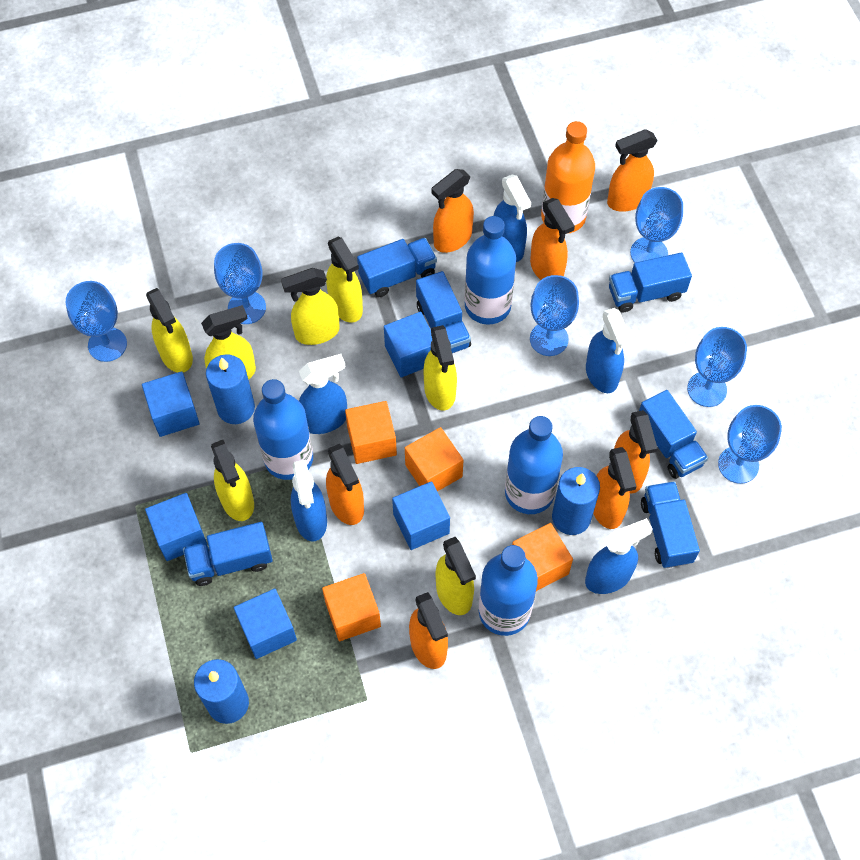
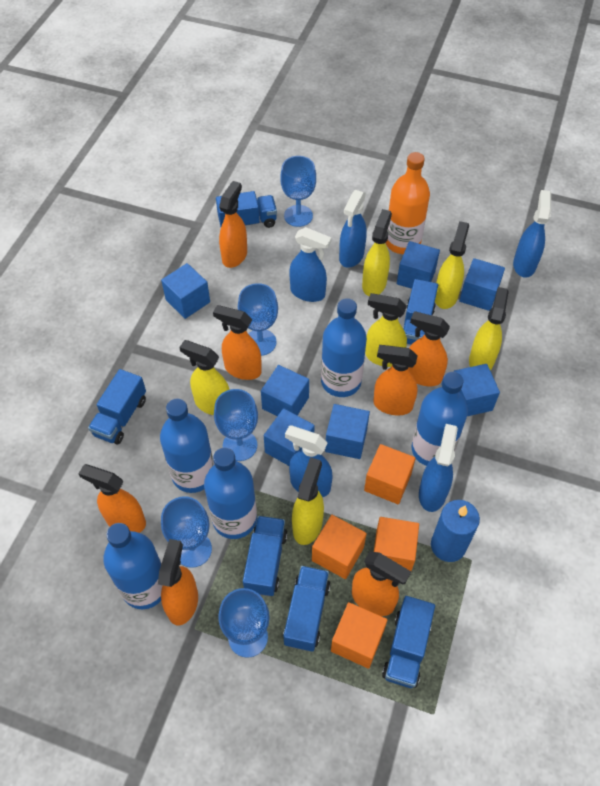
blue bottle: 4 -> 5
blue candle: 3 -> 1
blue cube: 5 -> 7
blue goblet: 6 -> 5
yellow spray bottle: 7 -> 6

